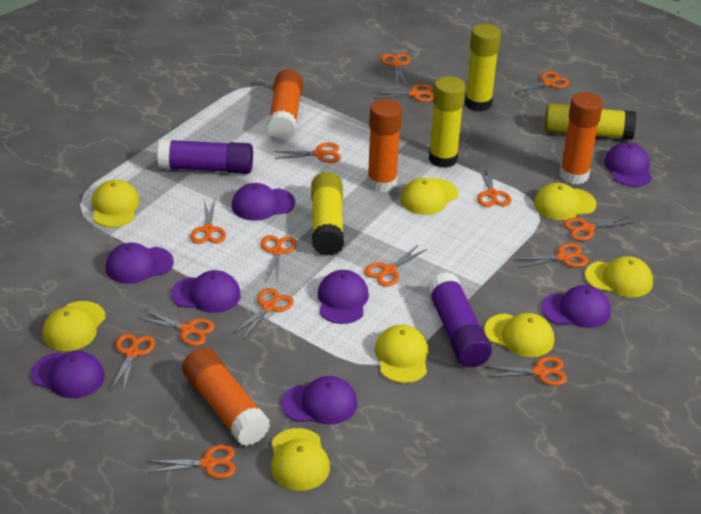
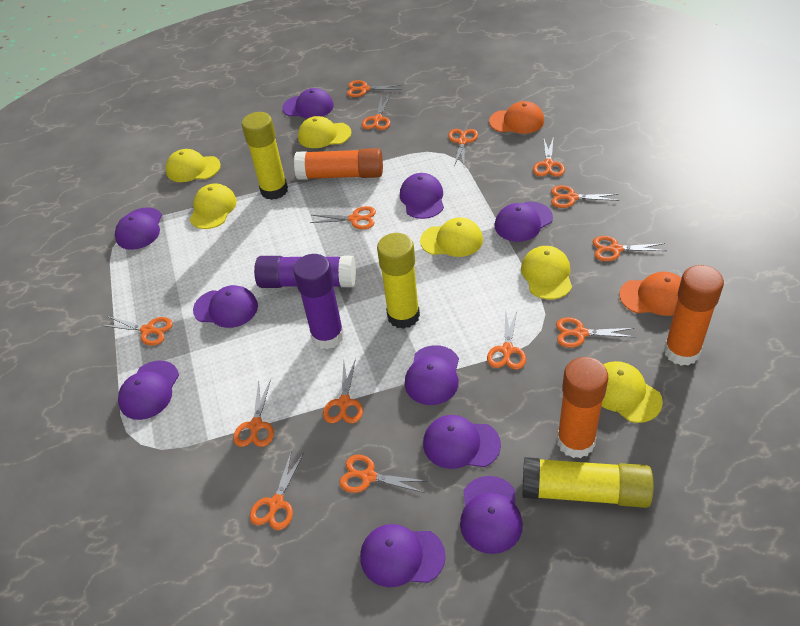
orange cap: 0 -> 2
orange glue stick: 4 -> 3
orange scissors: 15 -> 14
purple cap: 8 -> 10
yellow cap: 8 -> 6
yellow glue stick: 4 -> 3

